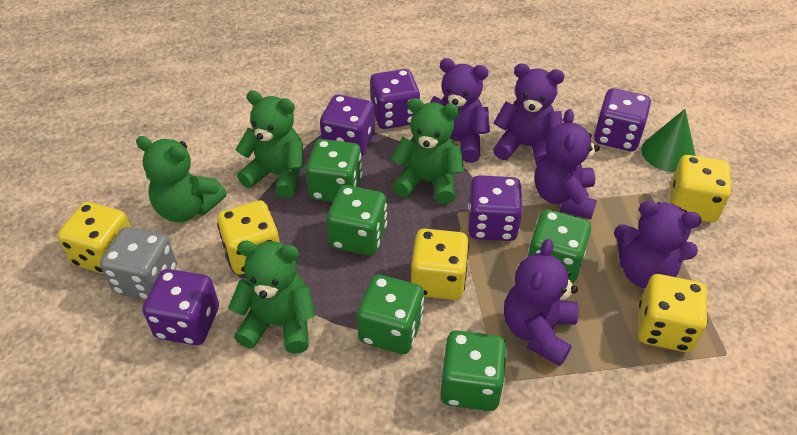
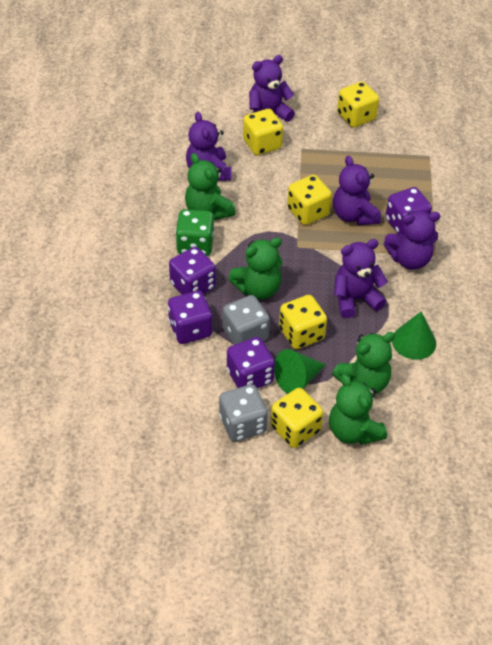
green cone: 1 -> 2
green dice: 5 -> 1
grey dice: 1 -> 2
purple dice: 5 -> 4

